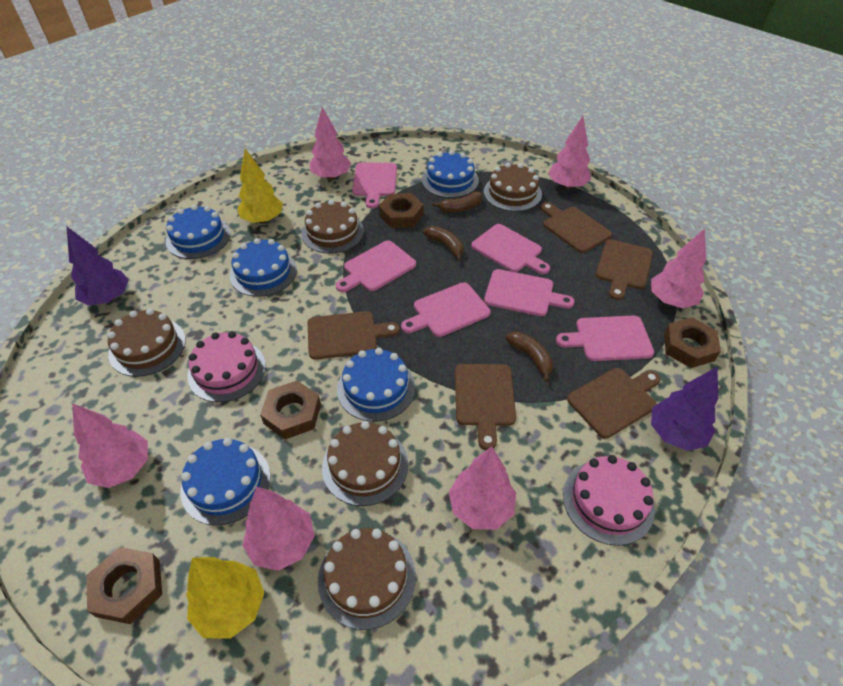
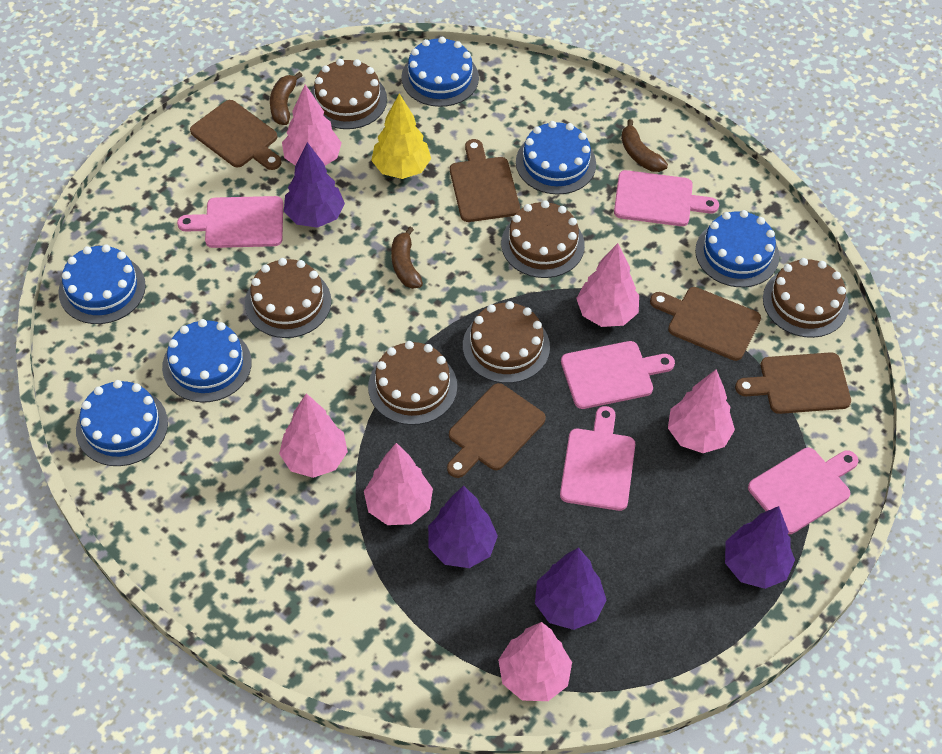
blue cake: 5 -> 6
brown cake: 5 -> 6
brown nut: 4 -> 0
pink cake: 2 -> 0
pink cutting board: 6 -> 5
purple tree: 2 -> 4
yellow tree: 2 -> 1

